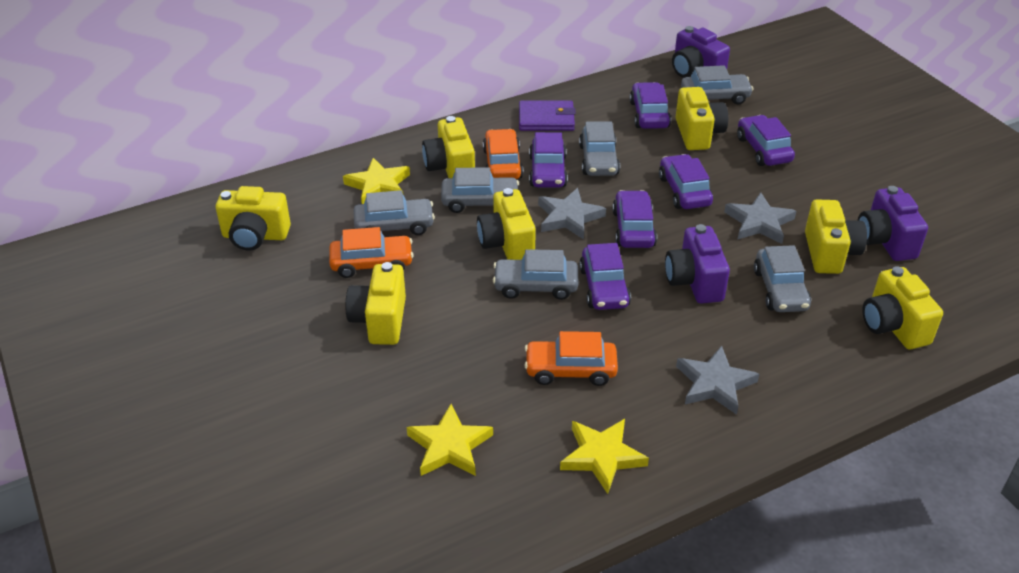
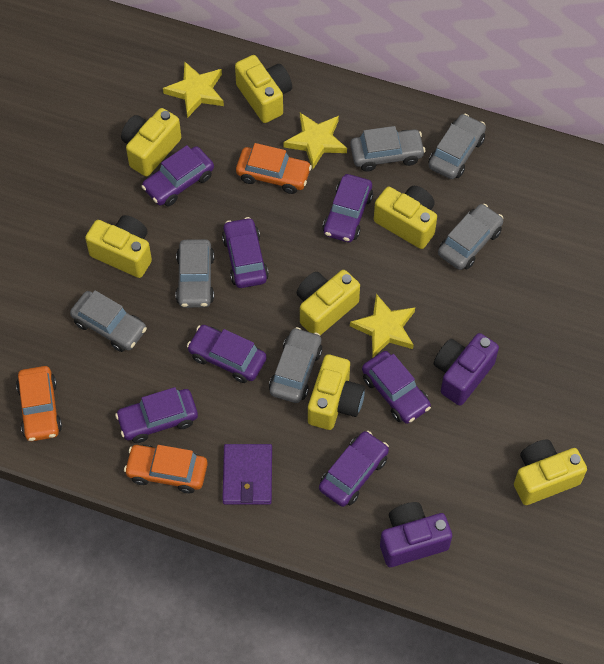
grey star: 3 -> 0
purple camera: 3 -> 2
purple car: 6 -> 7

